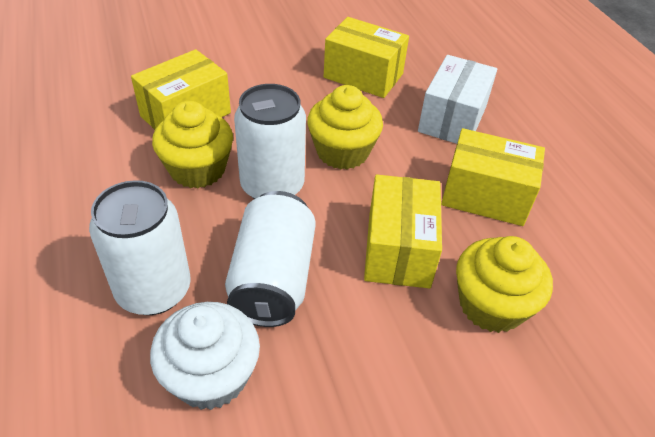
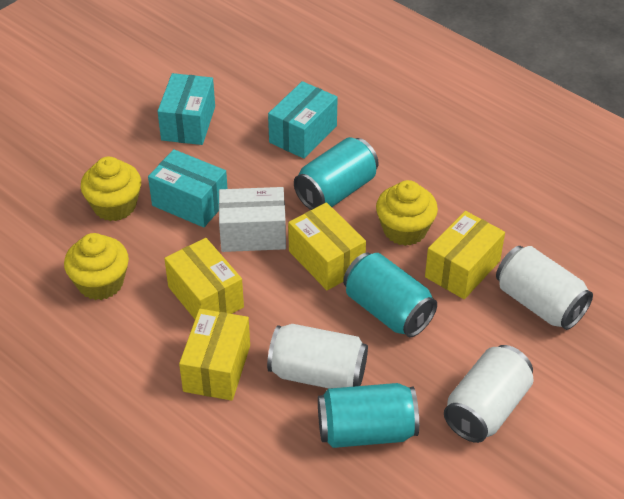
turquoise box: 0 -> 3
turquoise can: 0 -> 3
white cupcake: 1 -> 0

